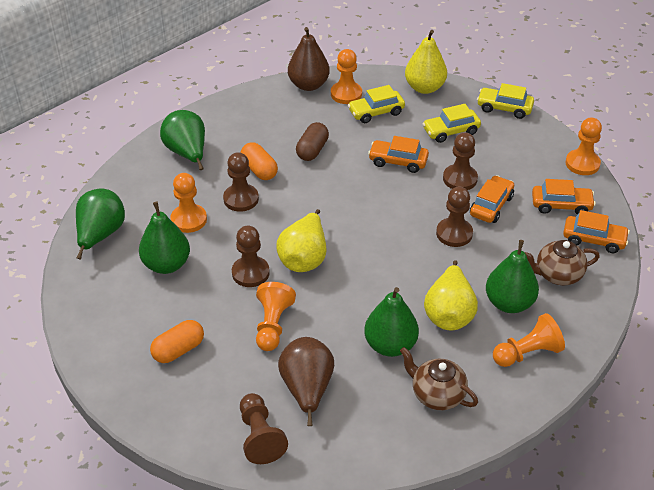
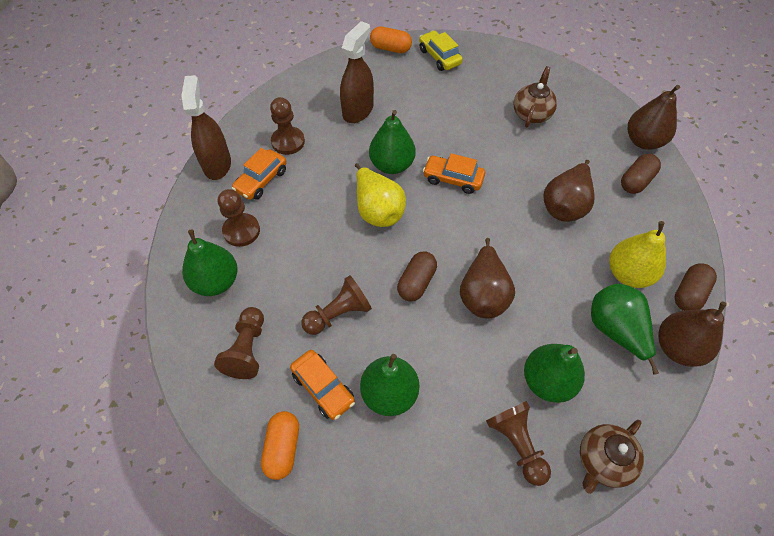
brown capsule: 1 -> 3
brown pear: 2 -> 4
brown spray bottle: 0 -> 2
orange car: 4 -> 3
orange pawn: 5 -> 0
yellow car: 3 -> 1
yellow pear: 3 -> 2

